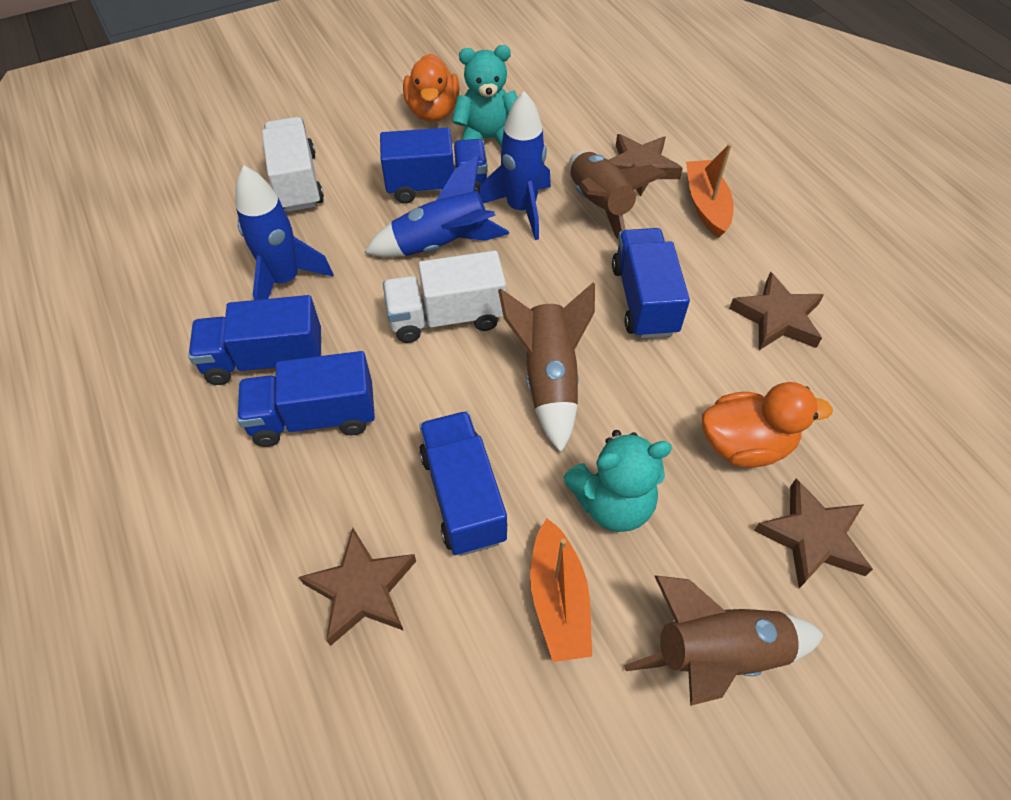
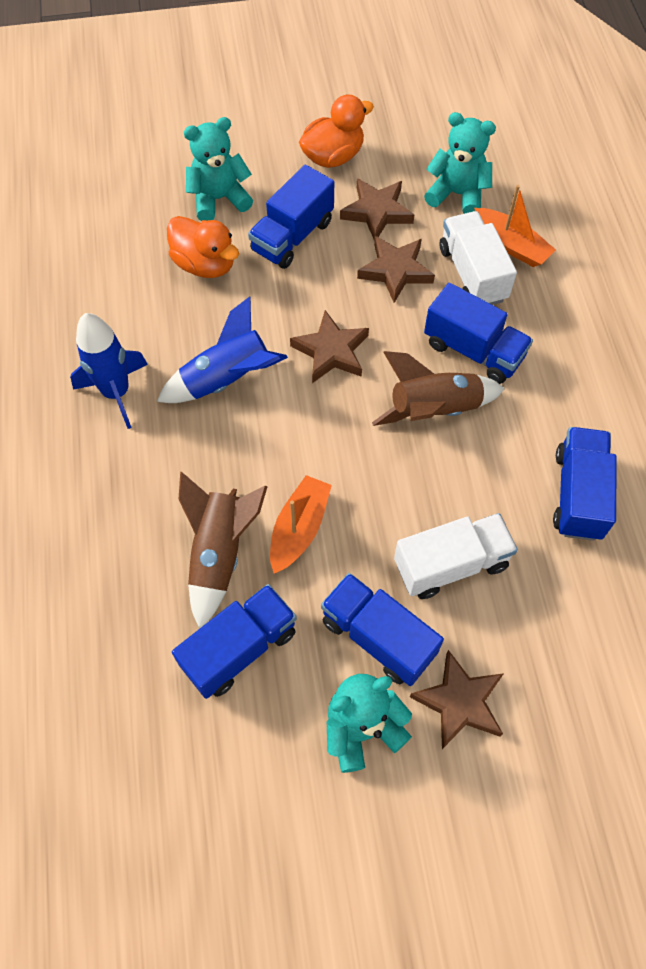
blue rocket: 3 -> 2
brown rocket: 3 -> 2
turquoise teddy bear: 2 -> 3

